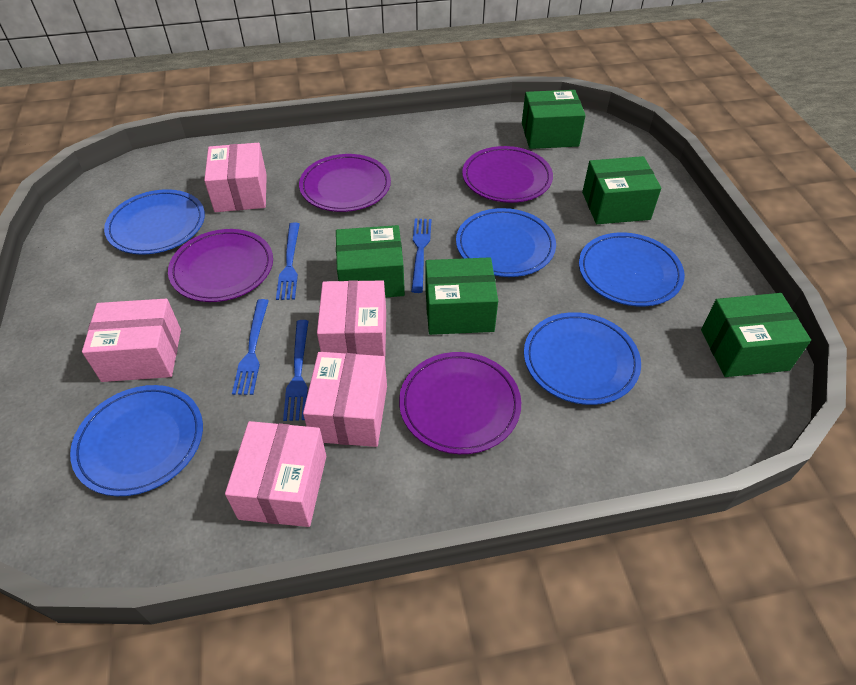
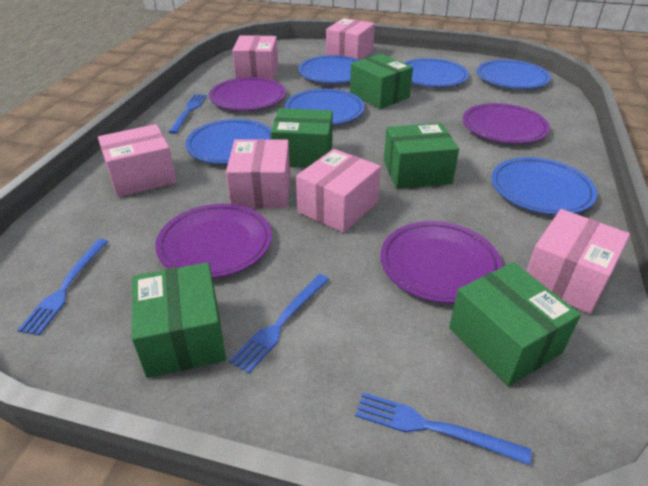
blue plate: 5 -> 6
pink box: 5 -> 6

